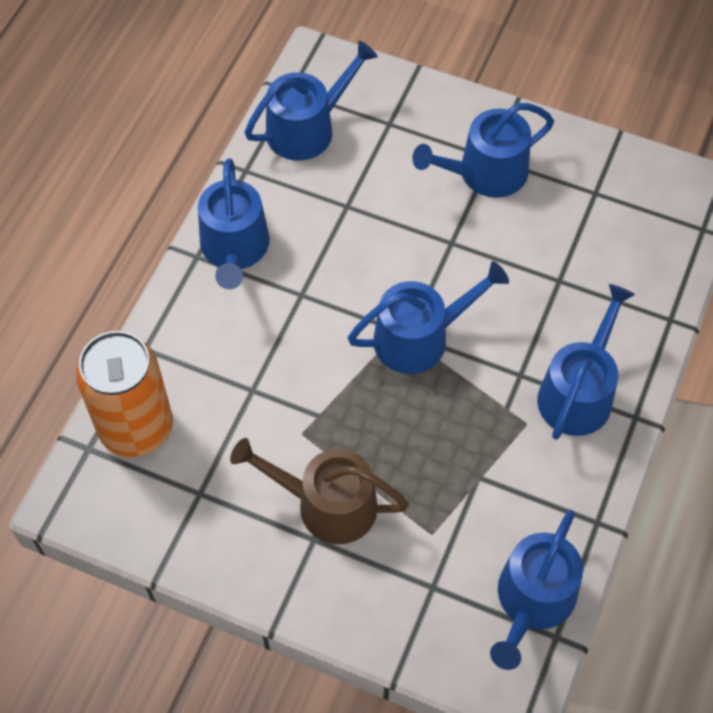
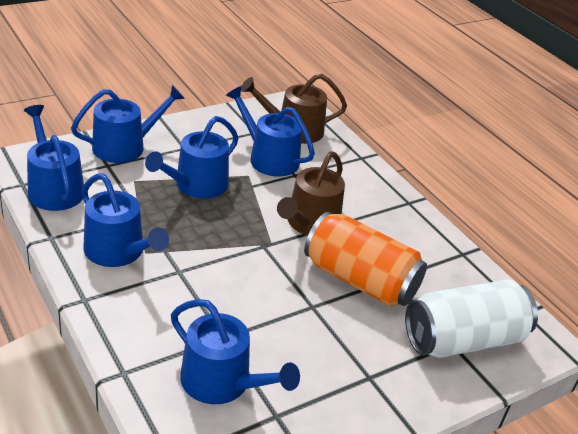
brown watering can: 1 -> 2
white can: 0 -> 1

